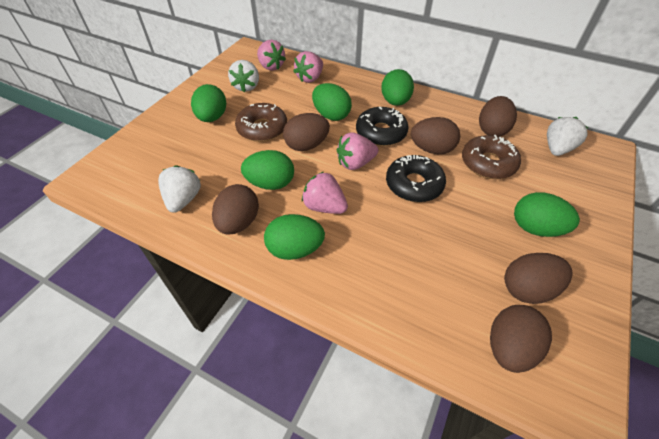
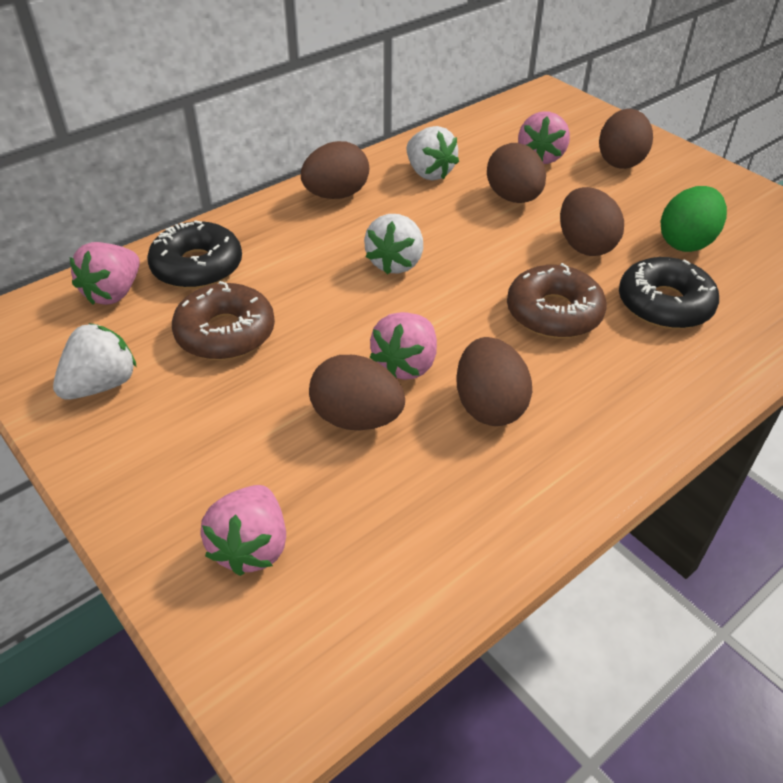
green egg: 6 -> 1

